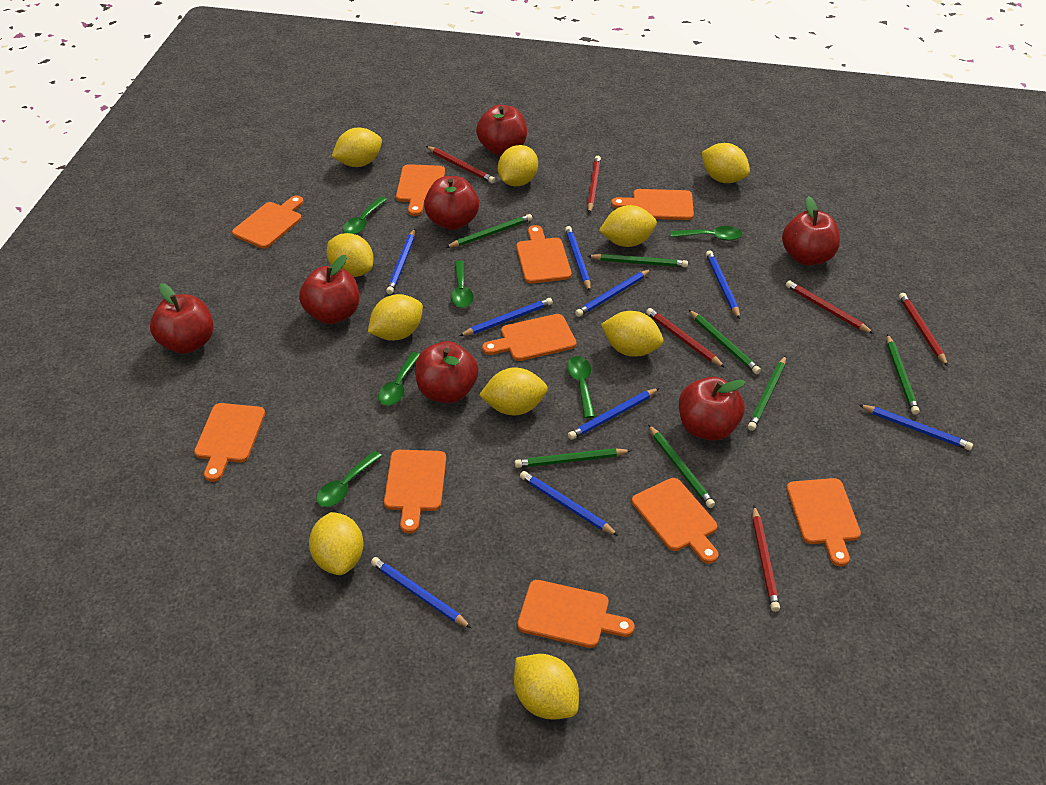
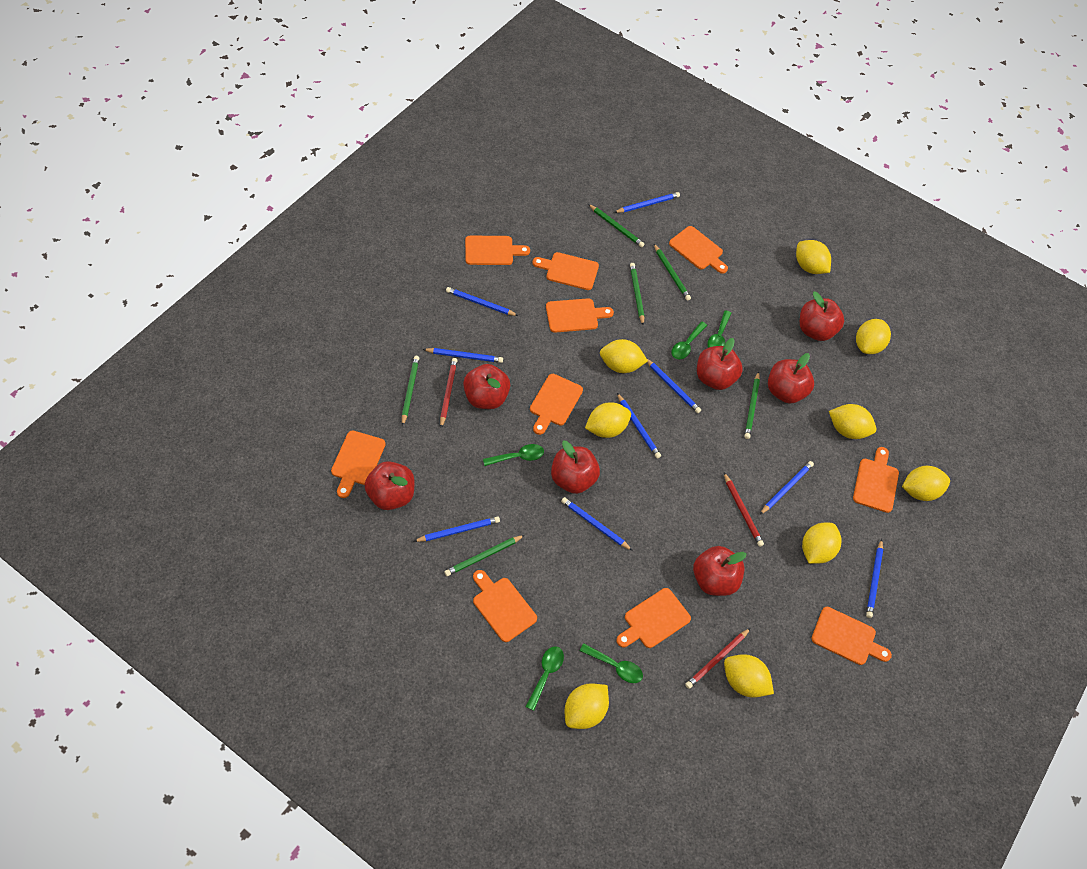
green pencil: 7 -> 6
green spoon: 6 -> 5
red pencil: 6 -> 3
yellow lemon: 10 -> 9

